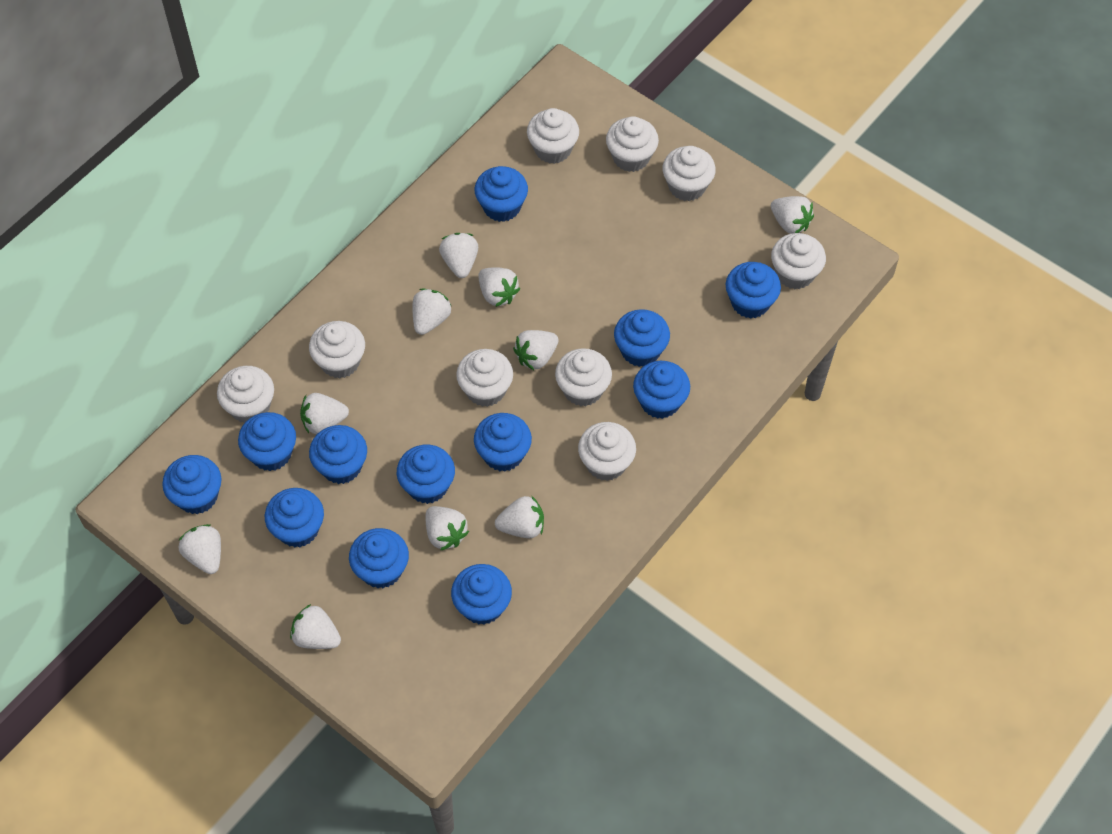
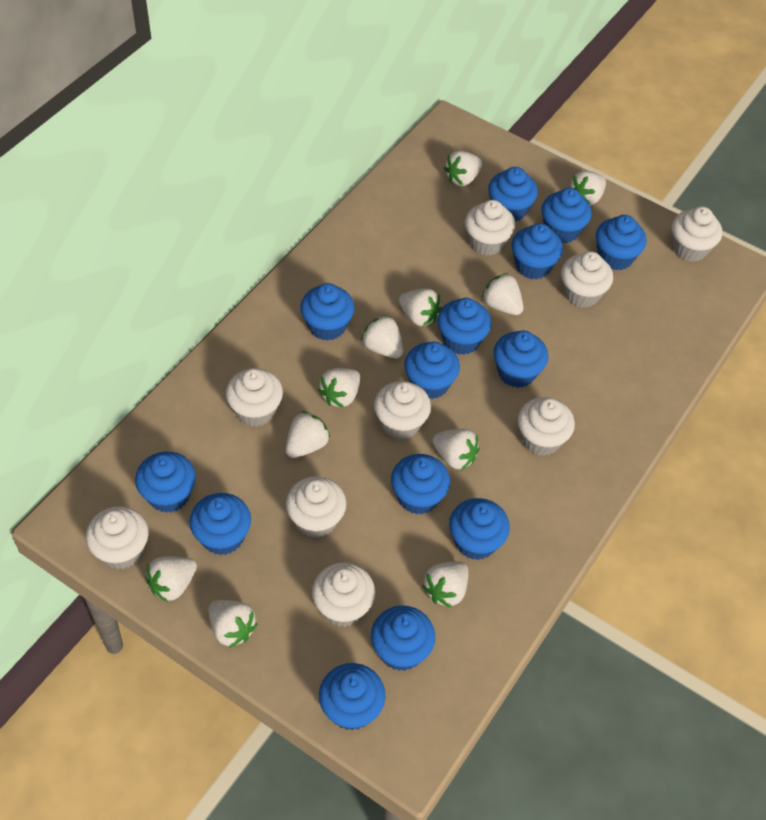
blue cupcake: 12 -> 14
white strawberry: 10 -> 11

